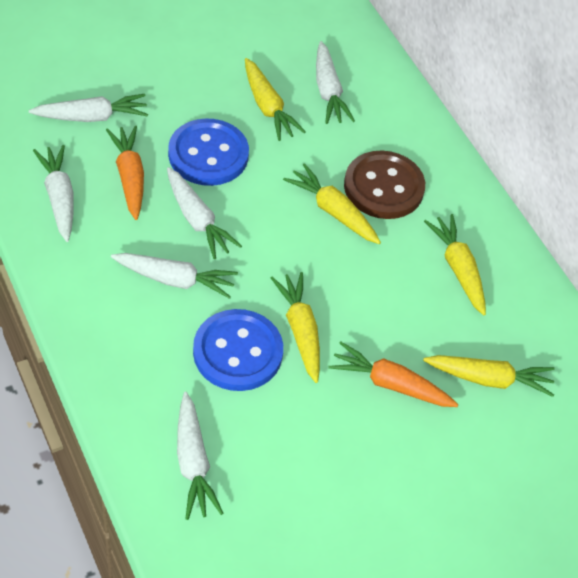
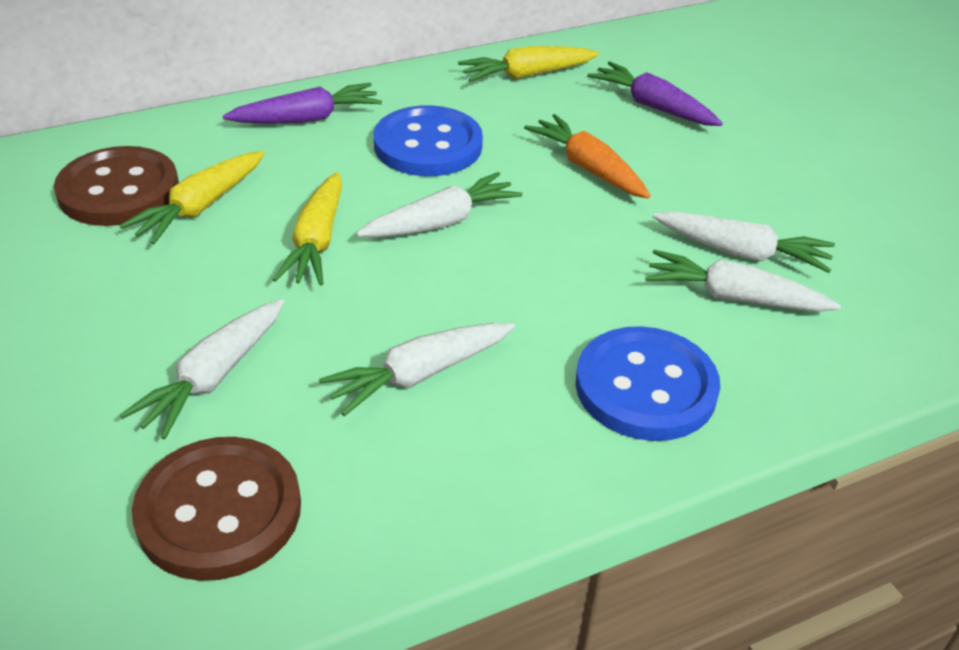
brown button: 1 -> 2
orange carrot: 2 -> 1
purple carrot: 0 -> 2
white carrot: 6 -> 5
yellow carrot: 5 -> 3

